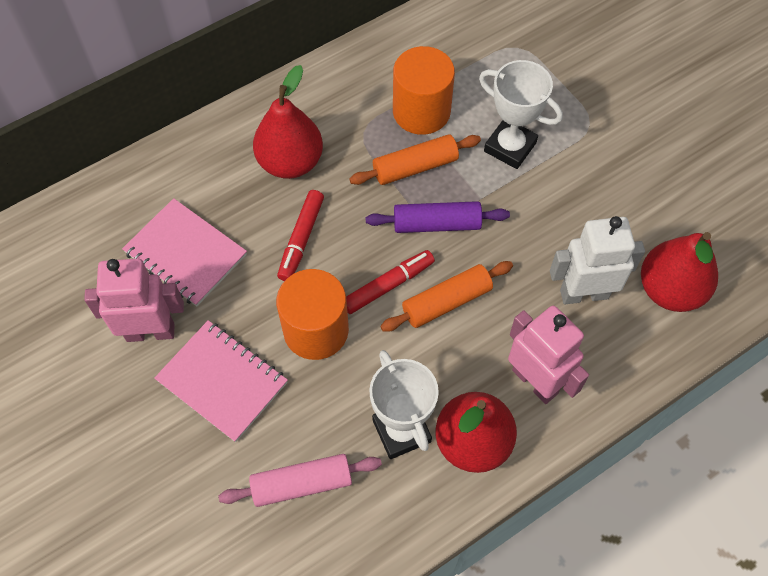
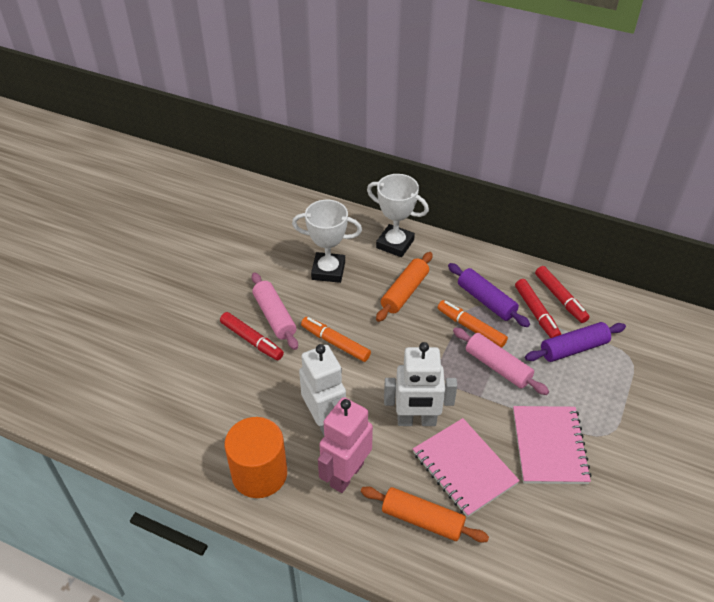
orange cylinder: 2 -> 1
orange marker: 0 -> 2
pink robot: 2 -> 1
pink rolling pin: 1 -> 2
purple rolling pin: 1 -> 2
red marker: 2 -> 3
red pear: 3 -> 0
white robot: 1 -> 2

